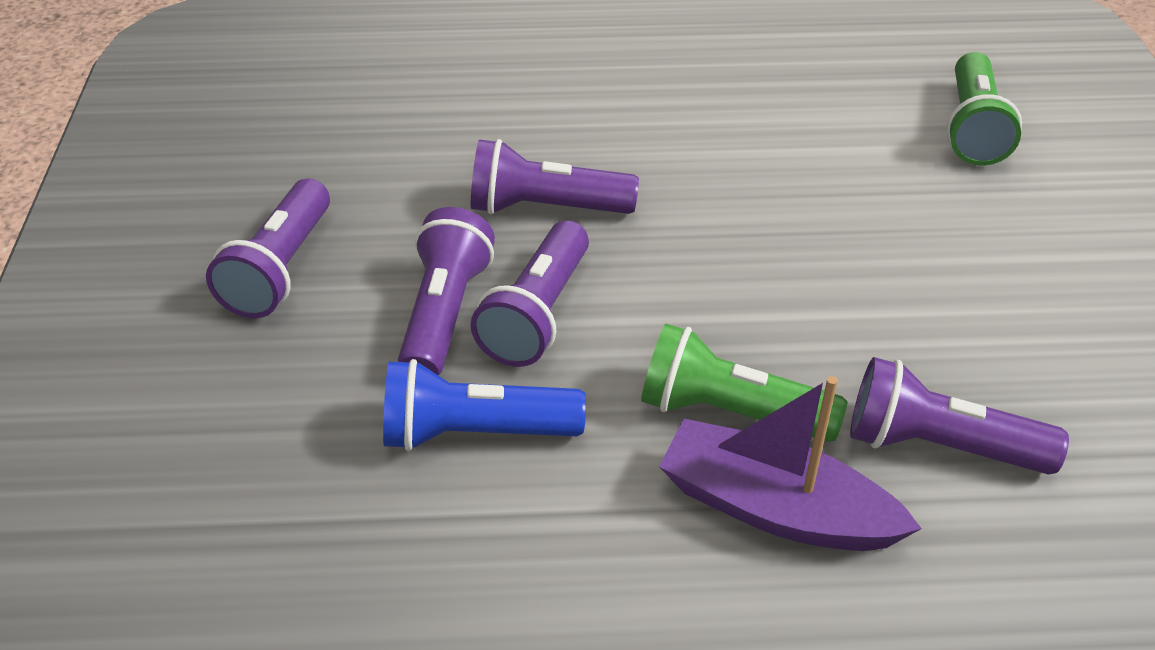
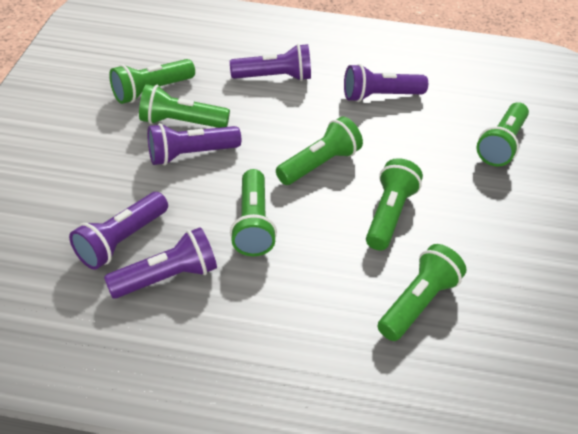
blue flashlight: 1 -> 0
green flashlight: 2 -> 7
purple boat: 1 -> 0

